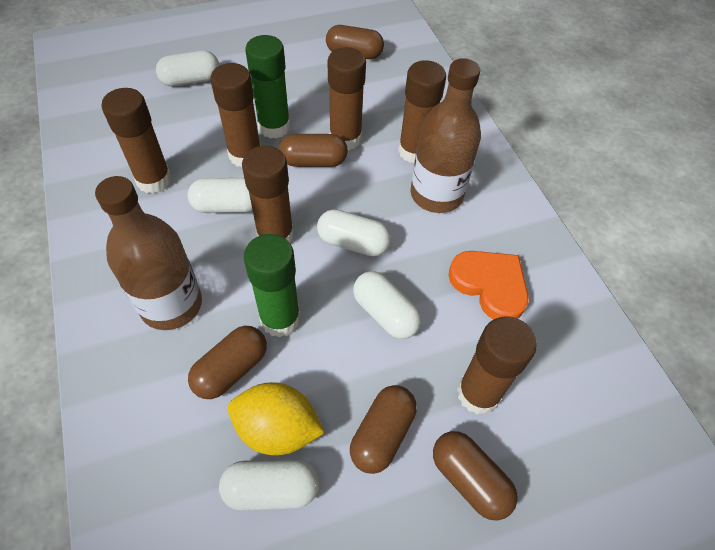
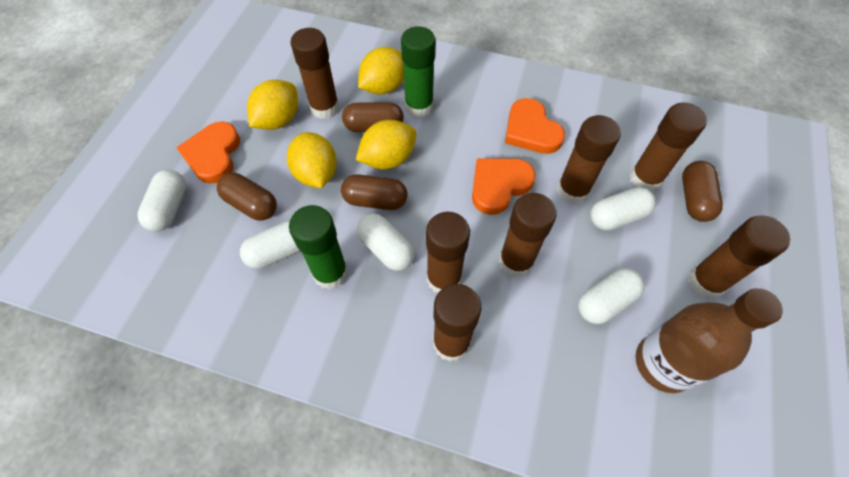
brown bottle: 2 -> 1
brown capsule: 5 -> 4
brown glue stick: 6 -> 7
orange heart: 1 -> 3
yellow lemon: 1 -> 4

